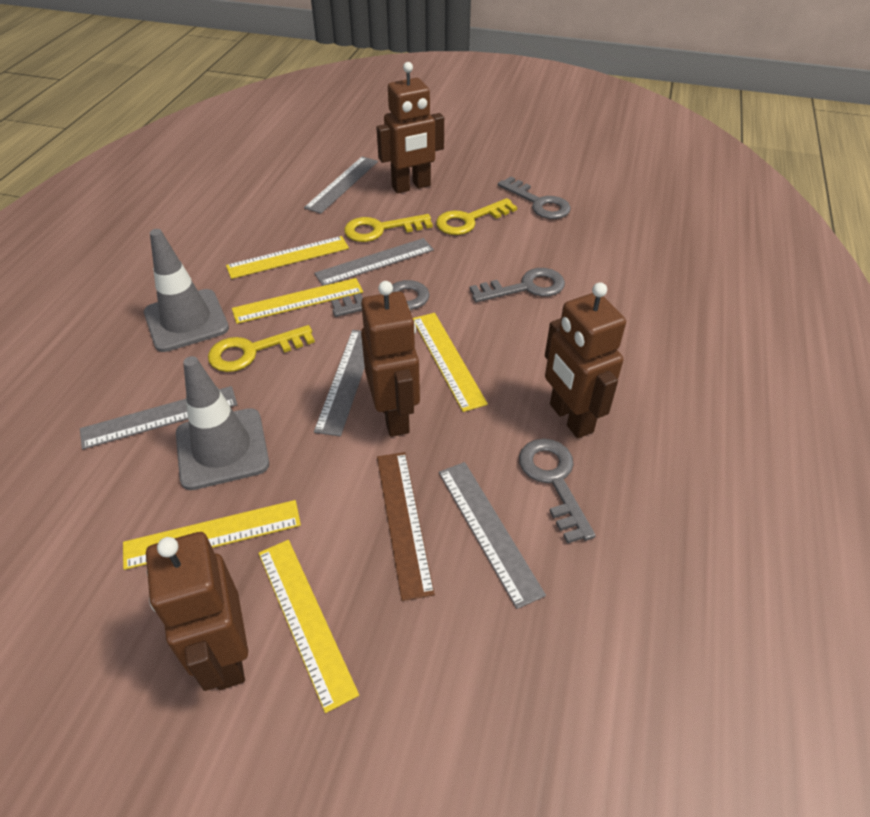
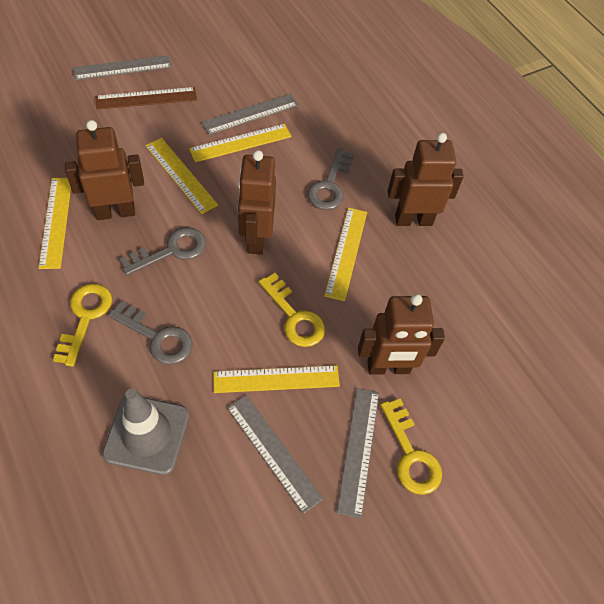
grey key: 4 -> 3
grey ruler: 5 -> 4
grey traffic cone: 2 -> 1

